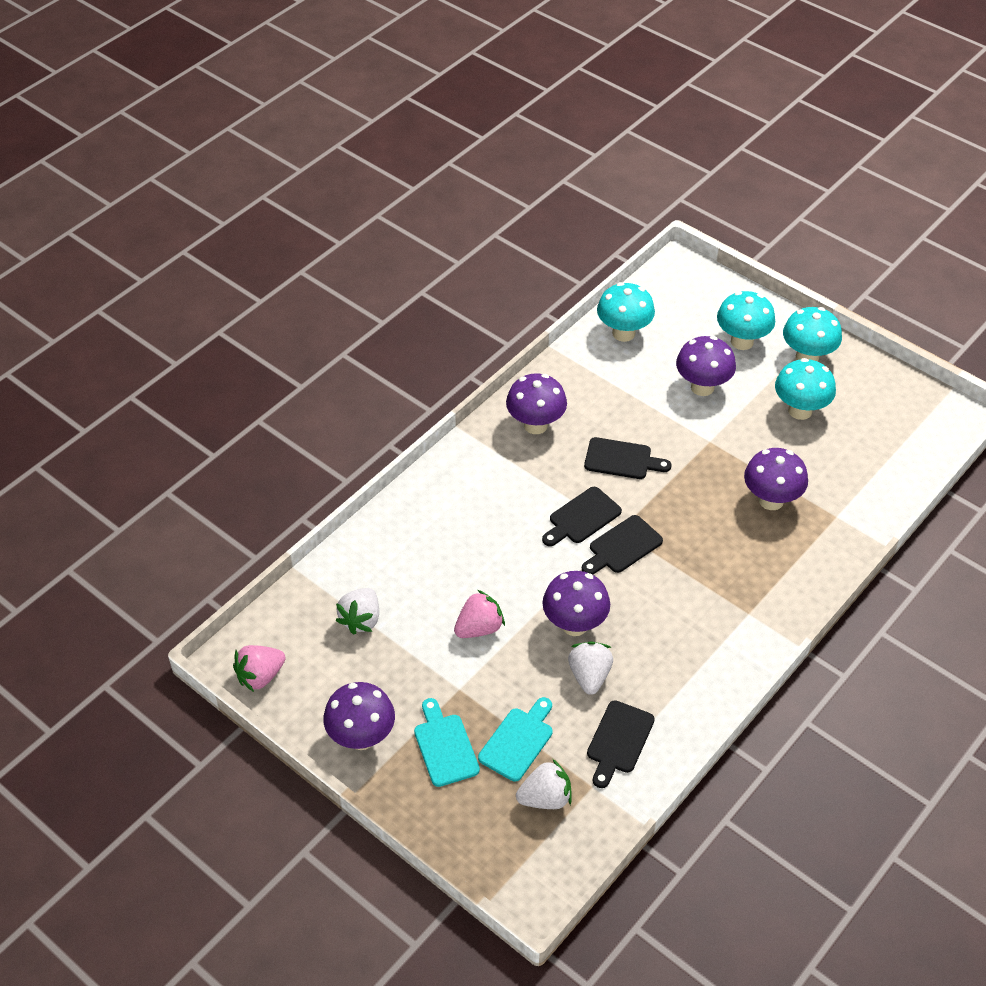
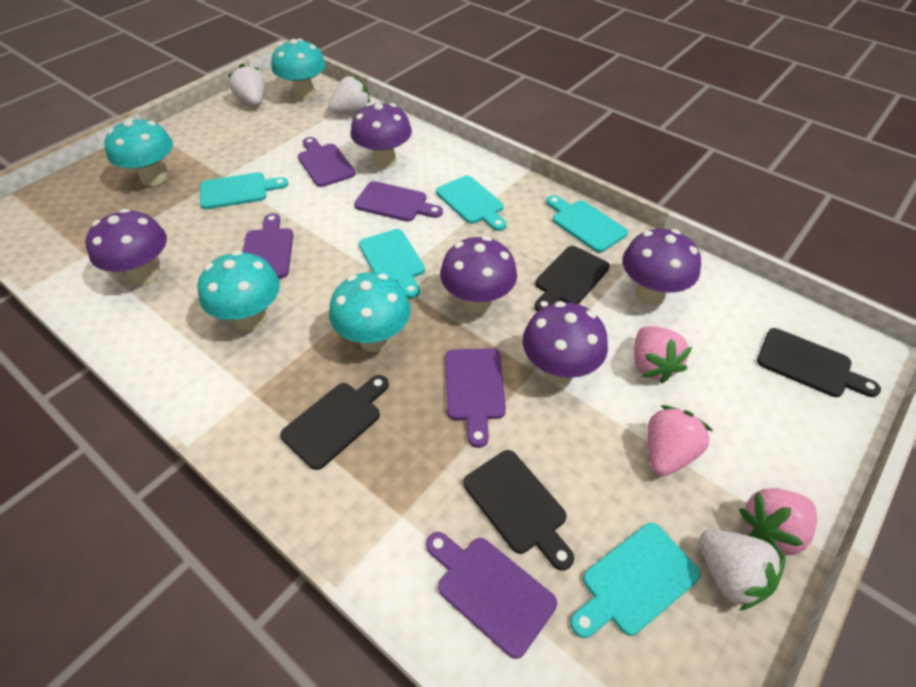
pink strawberry: 2 -> 3
purple cutting board: 0 -> 5
turquoise cutting board: 2 -> 5

